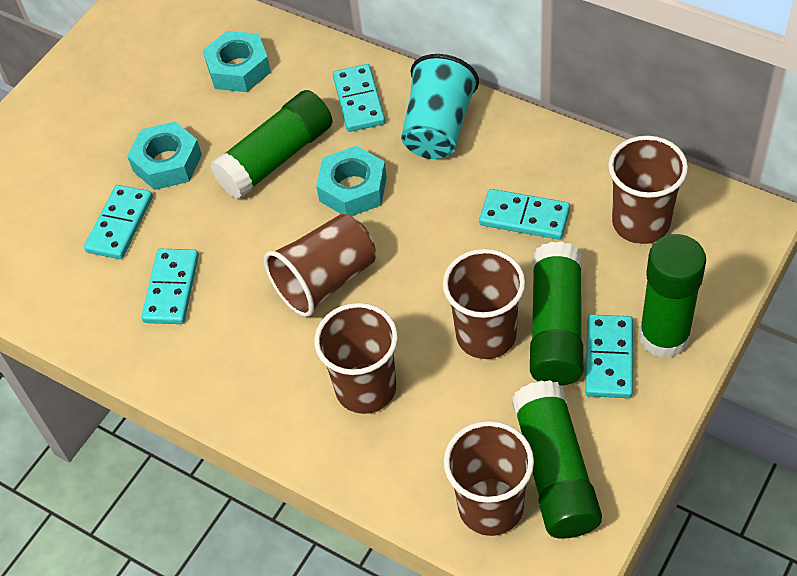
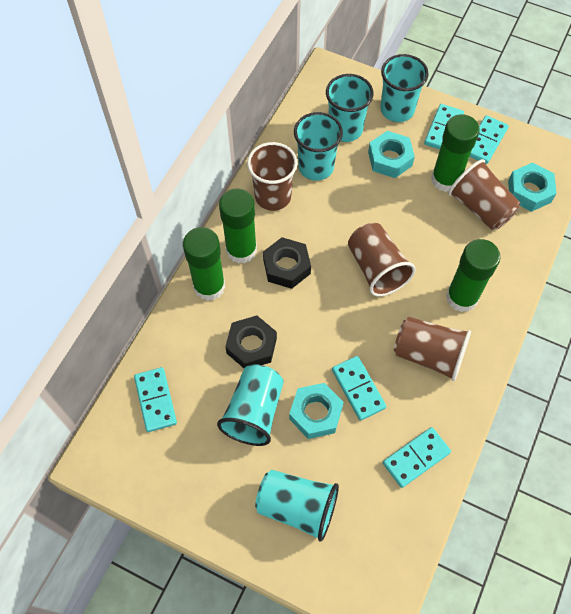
black nut: 0 -> 2
brown cup: 5 -> 4
turquoise cup: 1 -> 5

